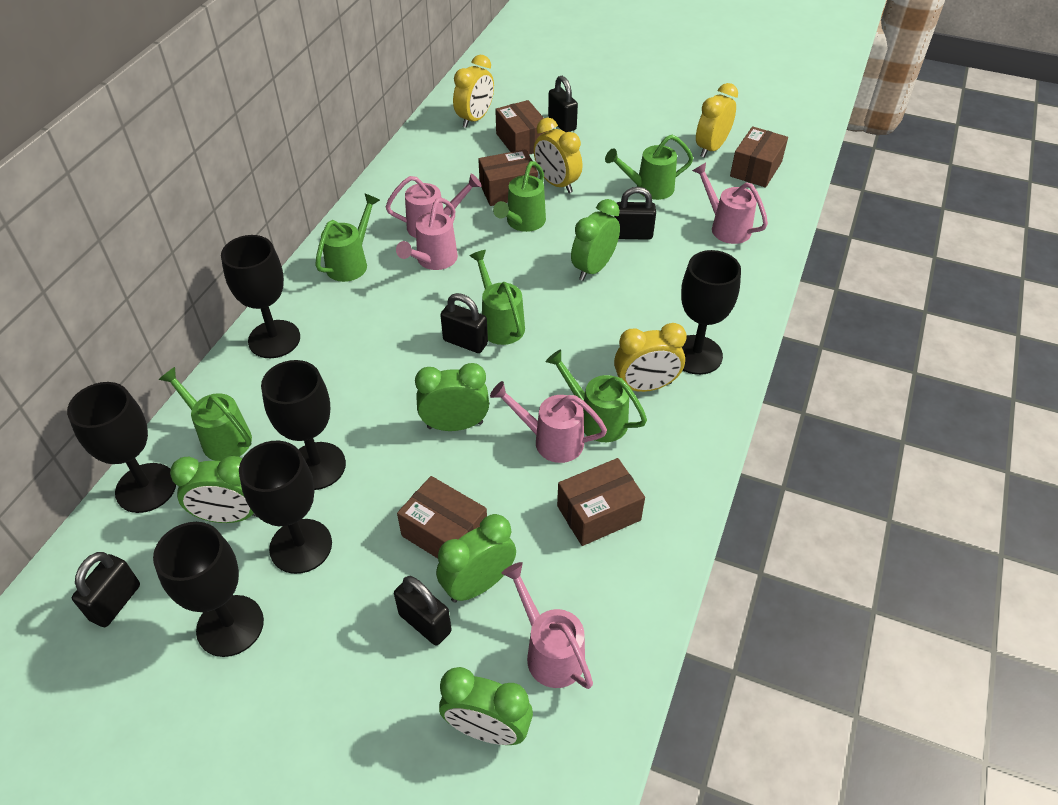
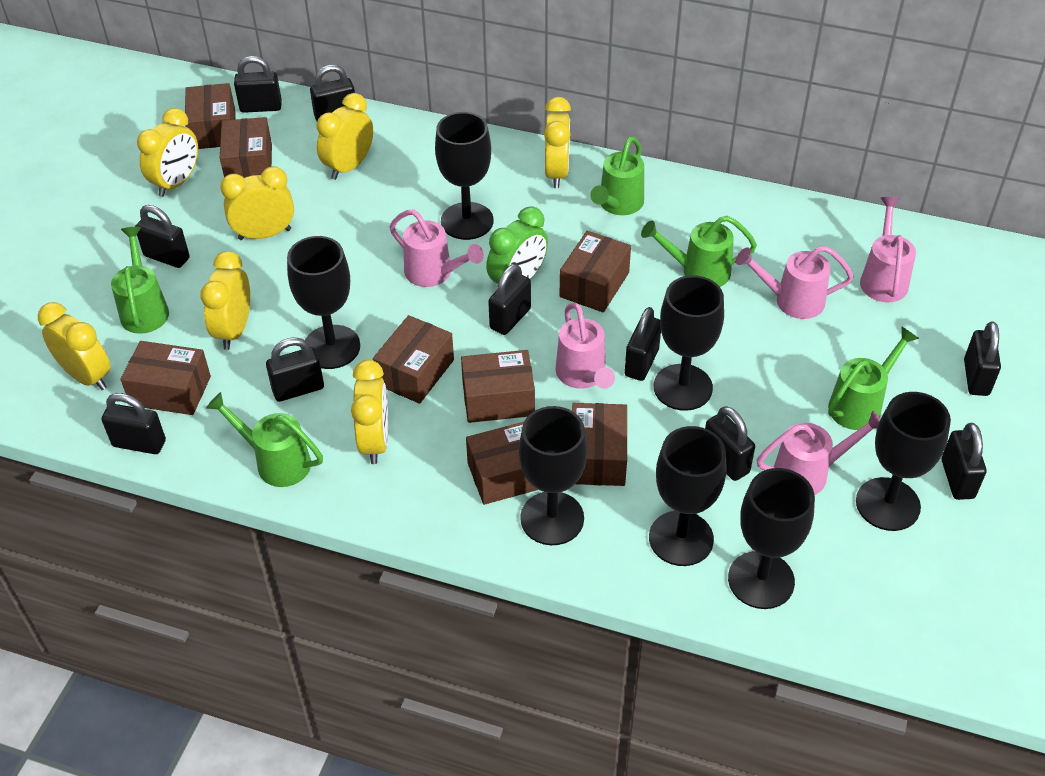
black goblet: 6 -> 7
black padlock: 5 -> 10
brown box: 5 -> 8
green clock: 5 -> 1
green watering can: 6 -> 5
yellow clock: 4 -> 7

